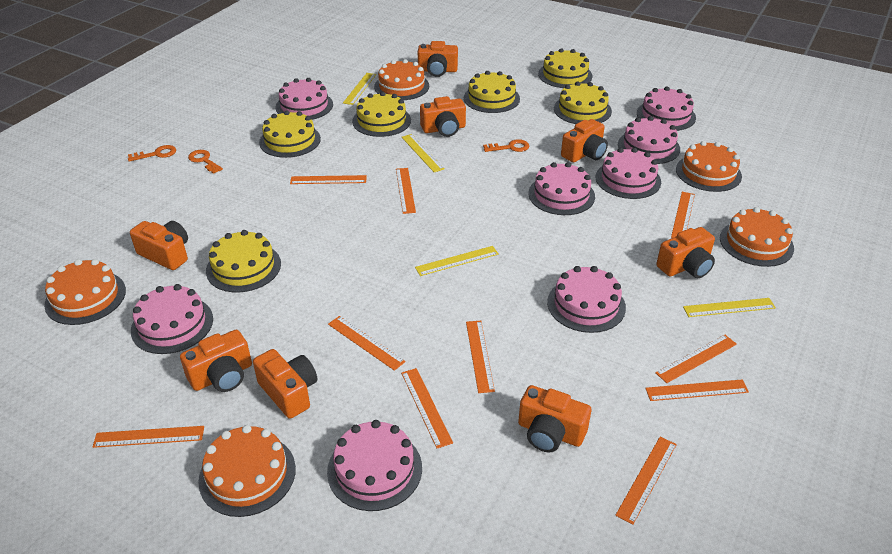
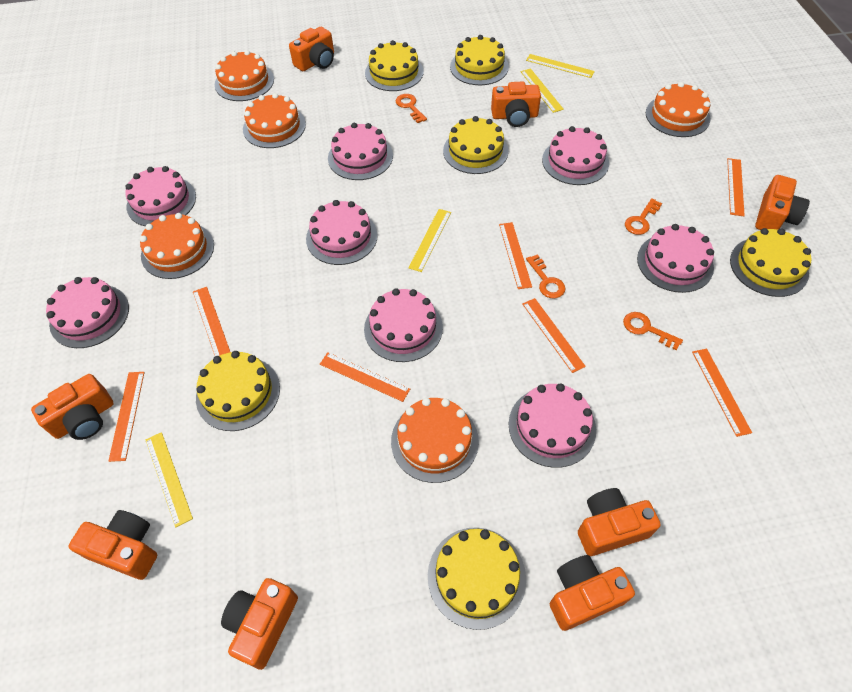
orange key: 3 -> 4
orange ruler: 10 -> 7

